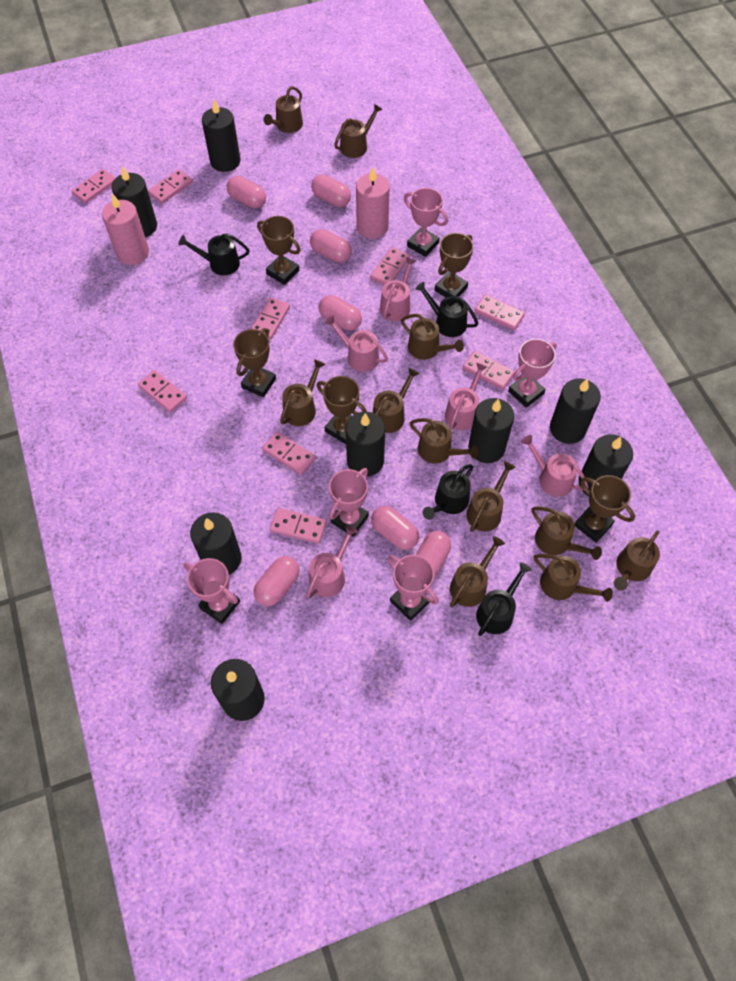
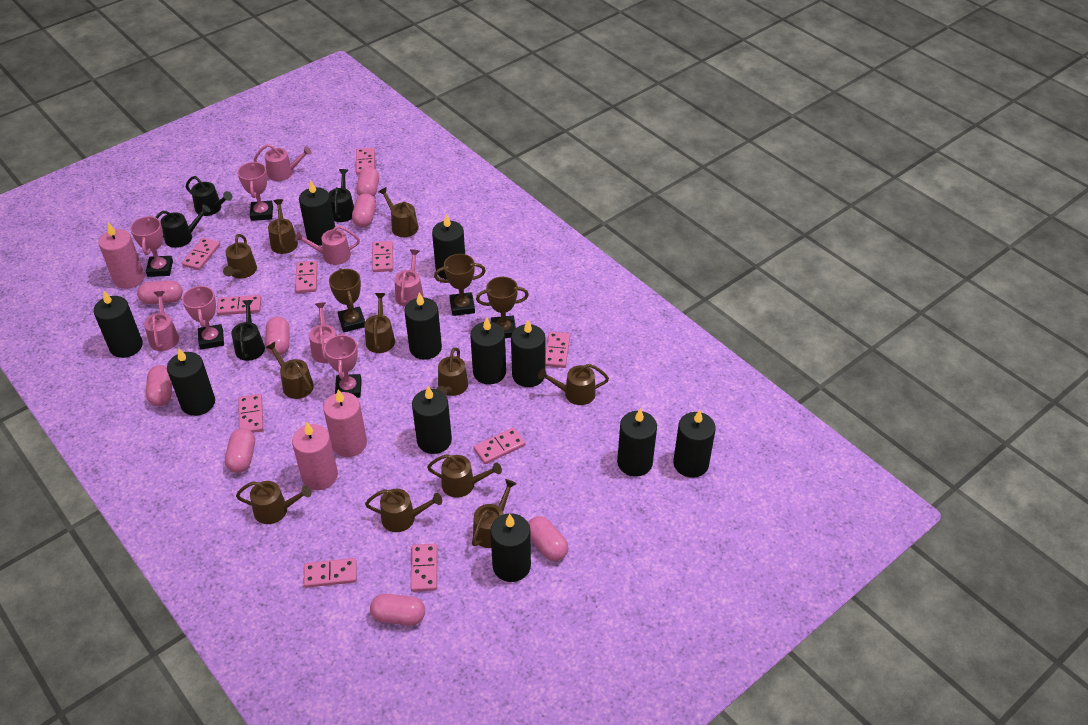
black candle: 8 -> 11
brown trophy: 5 -> 3
pink candle: 2 -> 3
pink capsule: 7 -> 8
pink domino: 9 -> 10
pink trophy: 5 -> 4

